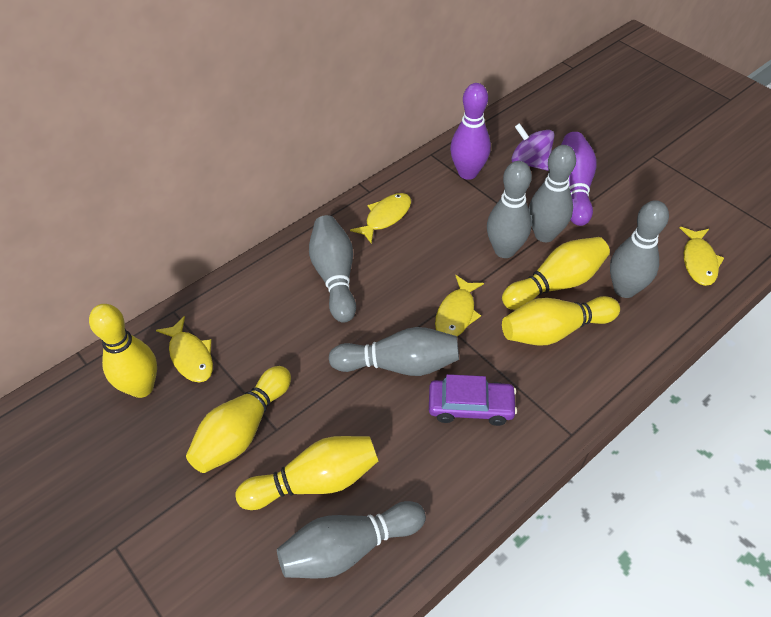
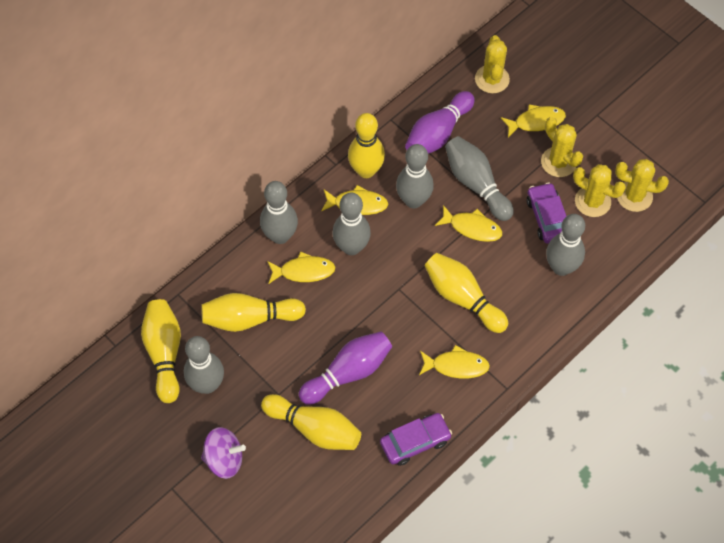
purple car: 1 -> 2
yellow cactus: 0 -> 4
yellow fish: 4 -> 5

